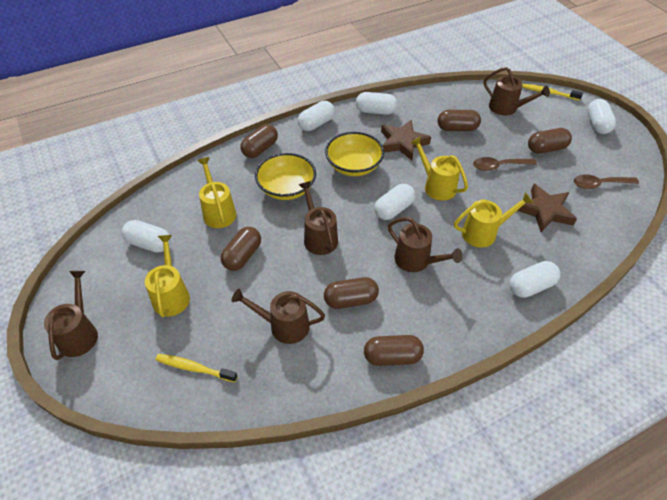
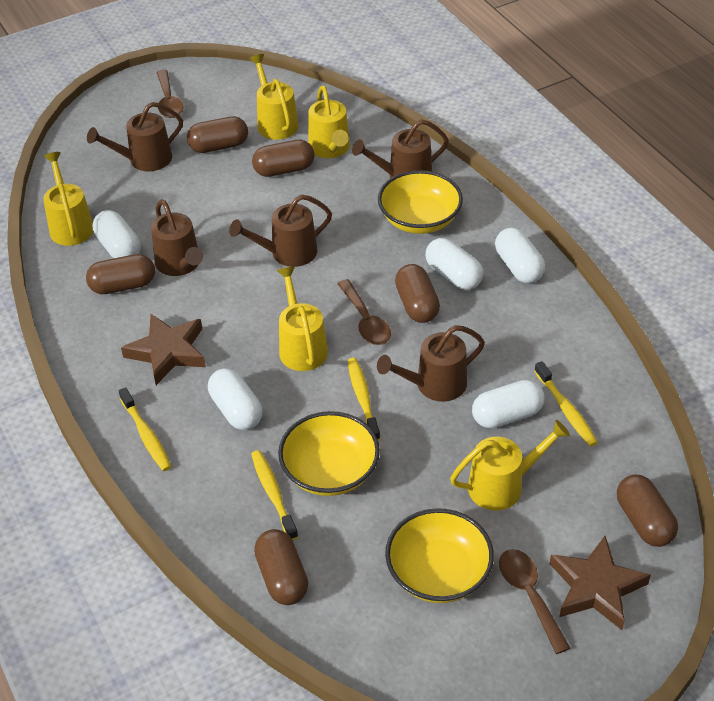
brown spoon: 2 -> 3
white capsule: 6 -> 5
yellow bowl: 2 -> 3
yellow toothbrush: 2 -> 4
yellow watering can: 4 -> 5

